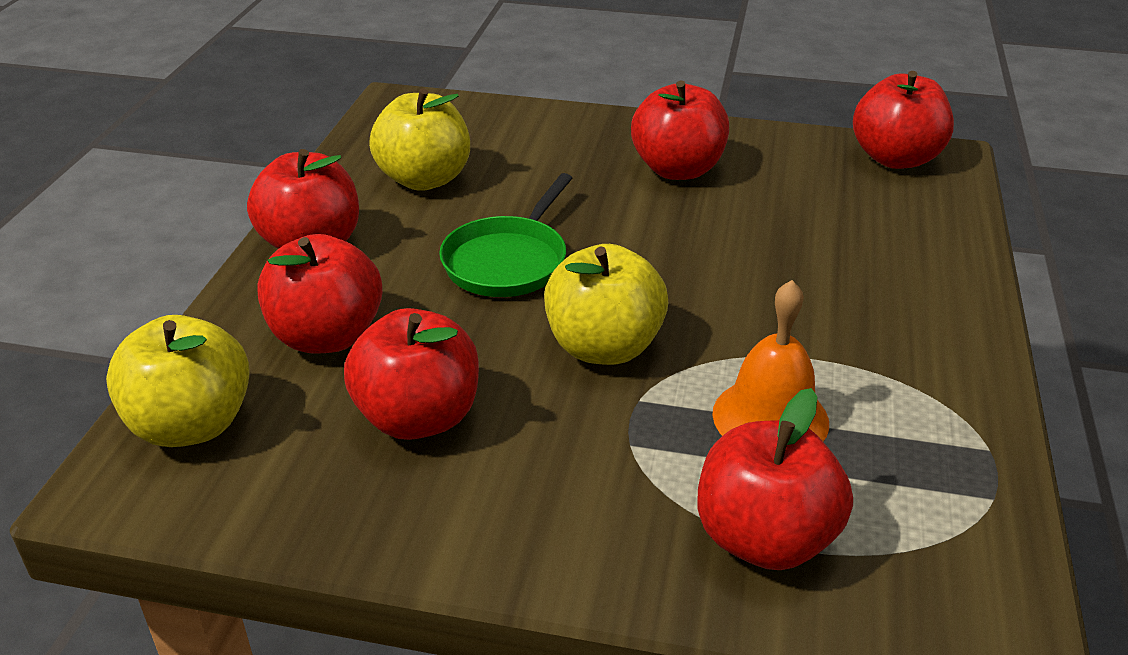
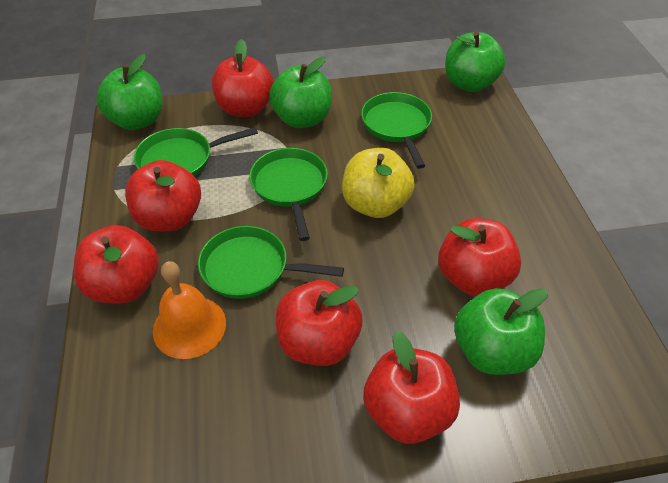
green apple: 0 -> 4
green pan: 1 -> 4
yellow apple: 3 -> 1

